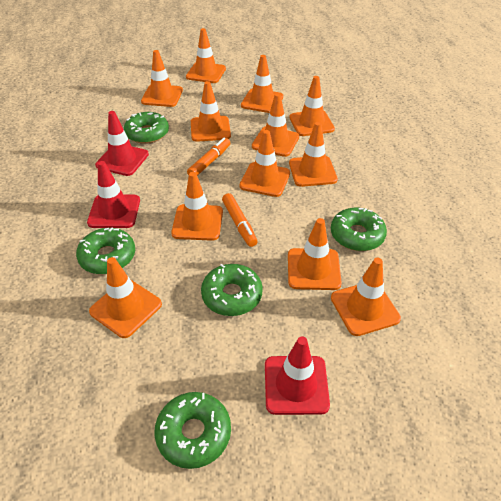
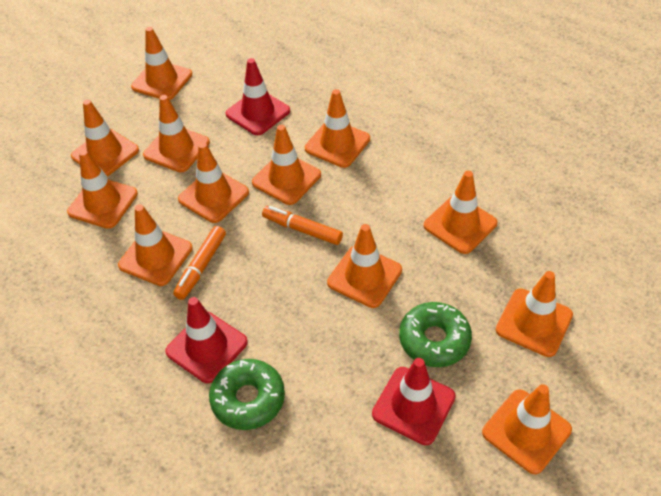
green donut: 5 -> 2

